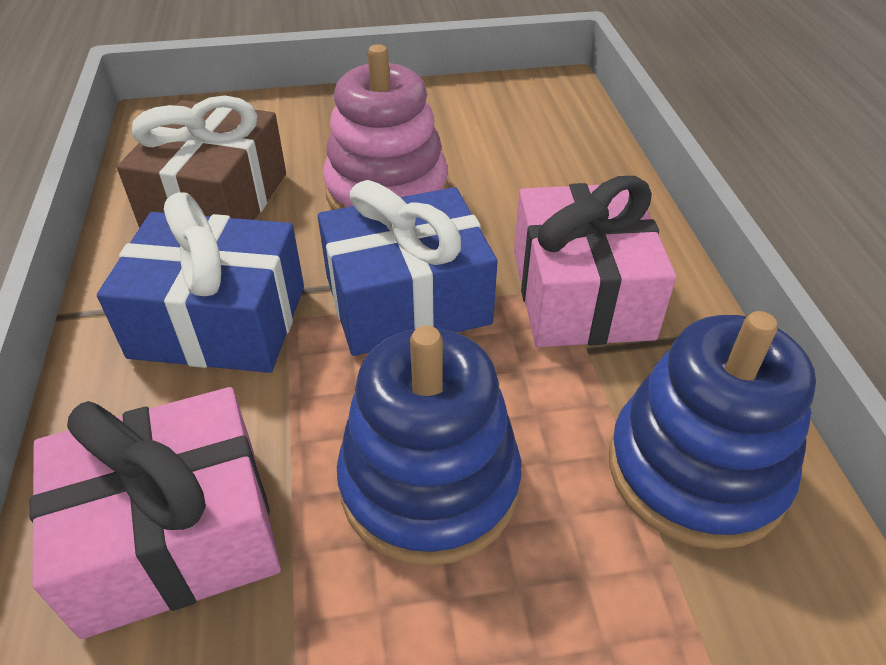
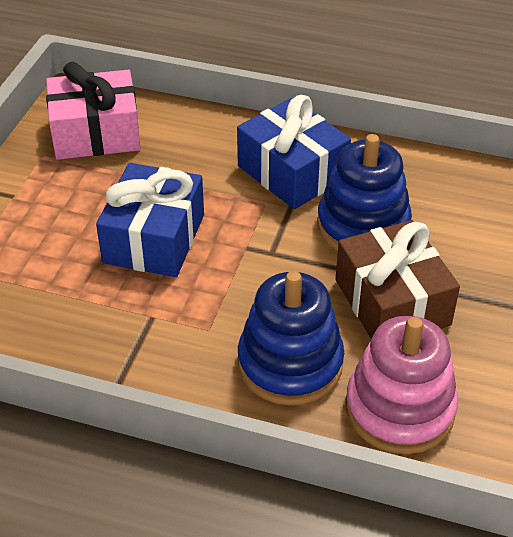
pink gift: 2 -> 1

